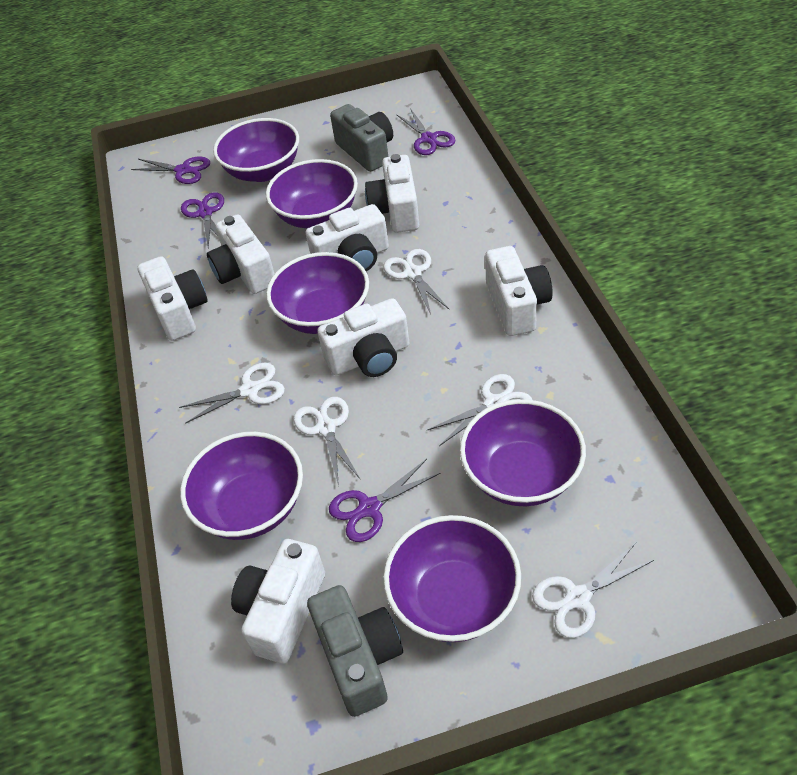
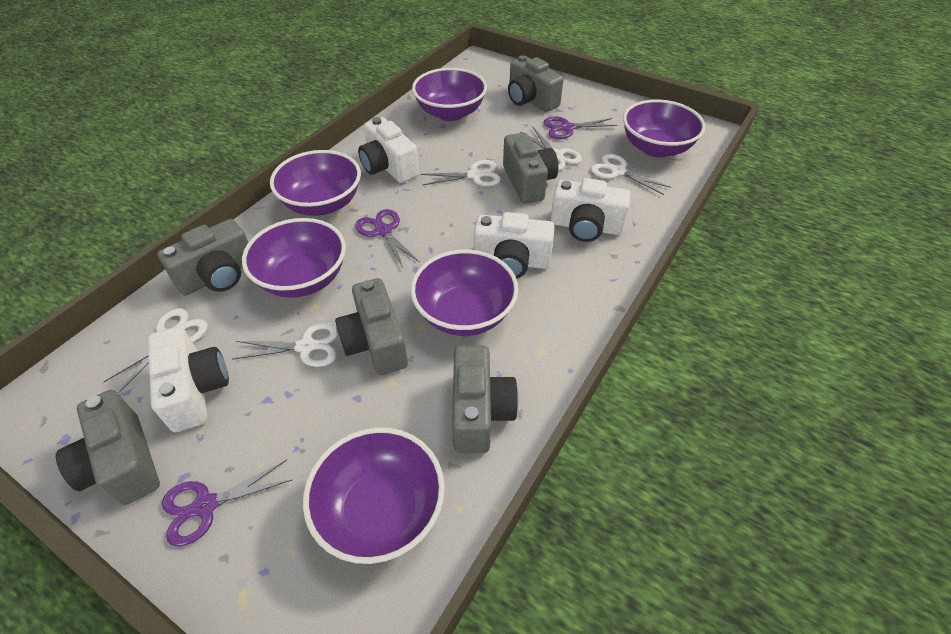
grey camera: 2 -> 6
purple scissors: 4 -> 3
white camera: 7 -> 4

